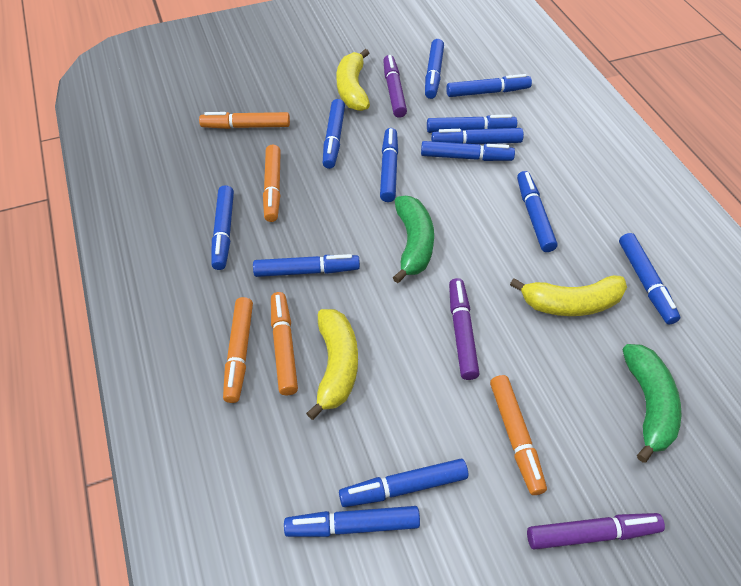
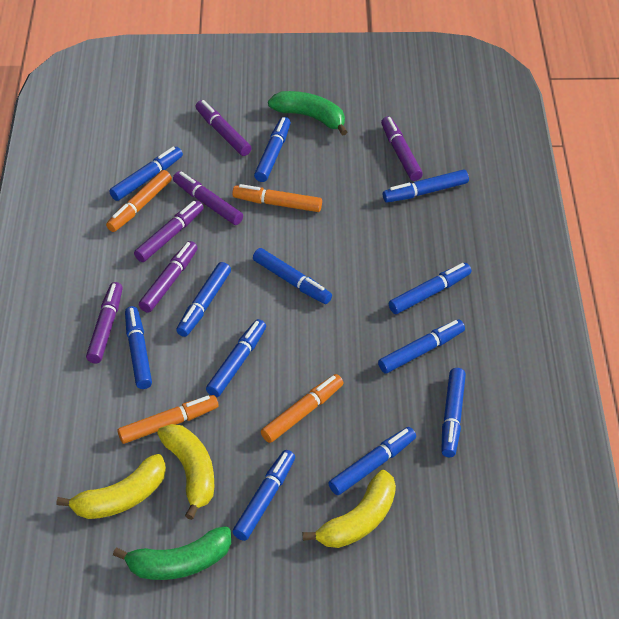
blue marker: 13 -> 12
orange marker: 5 -> 4
purple marker: 3 -> 6

